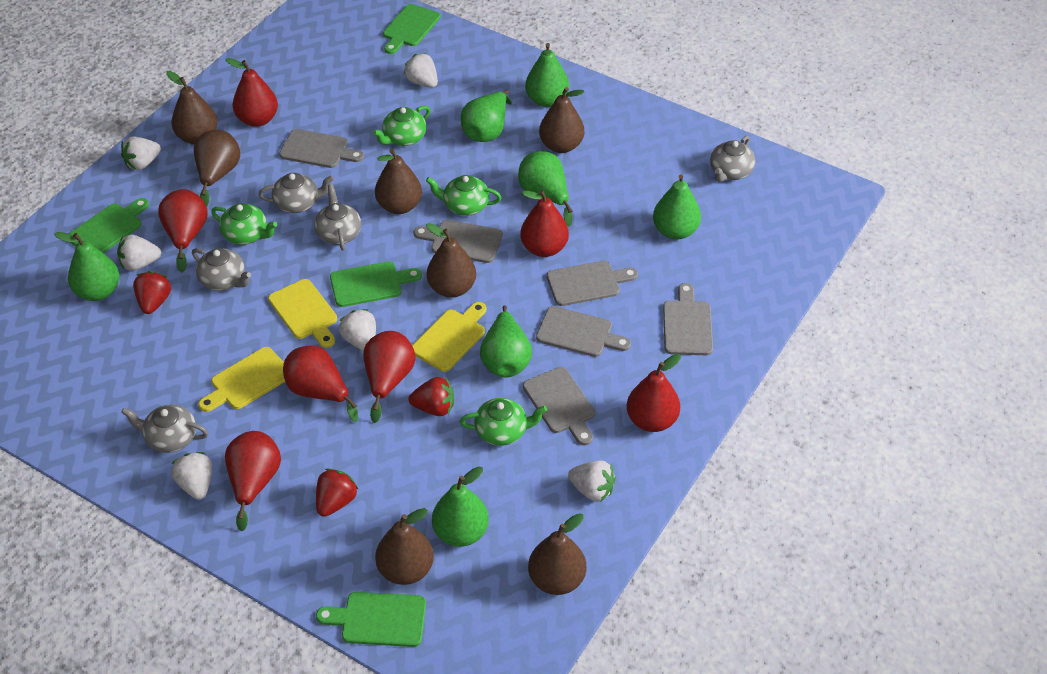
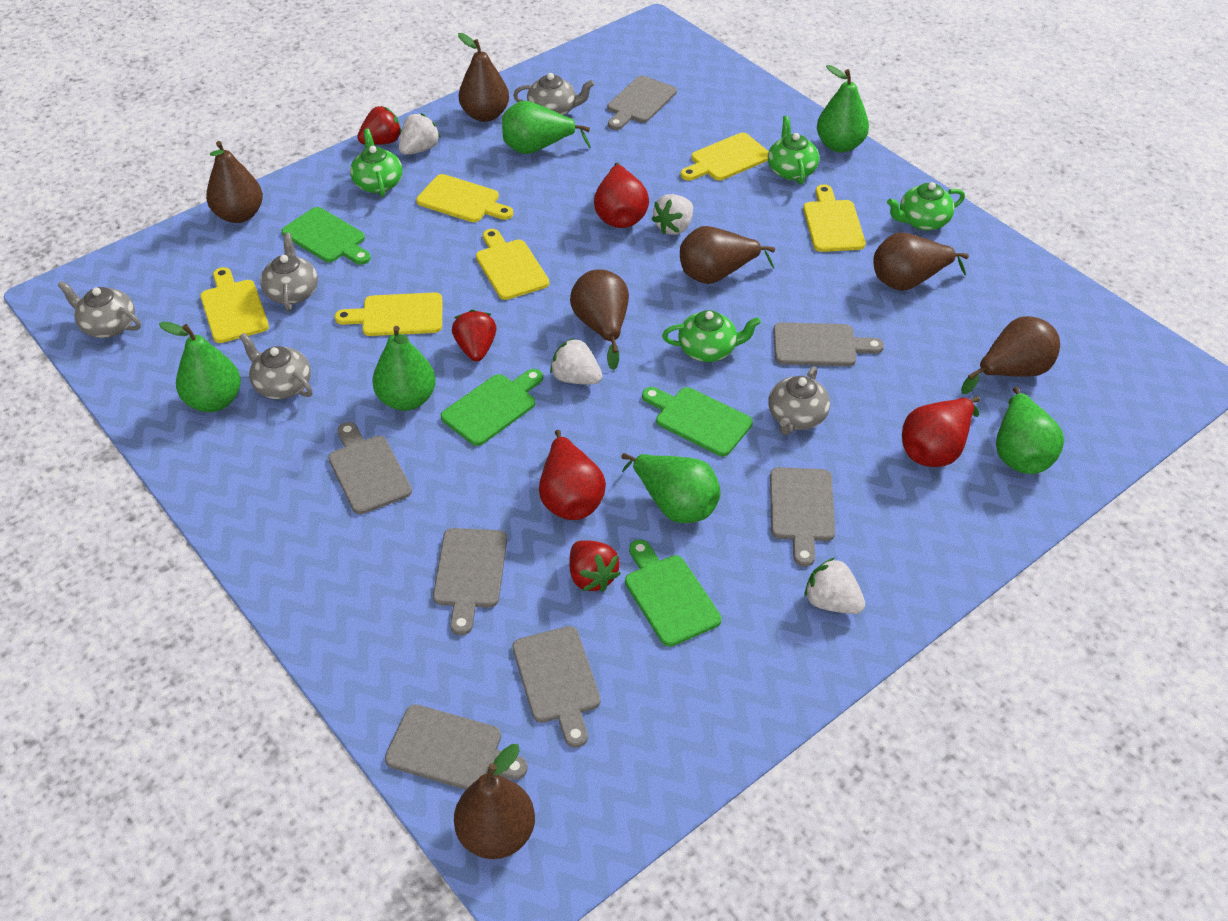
green pear: 7 -> 6
grey cutting board: 6 -> 7
red pear: 7 -> 3
white strawberry: 6 -> 4
yellow cutting board: 3 -> 6

